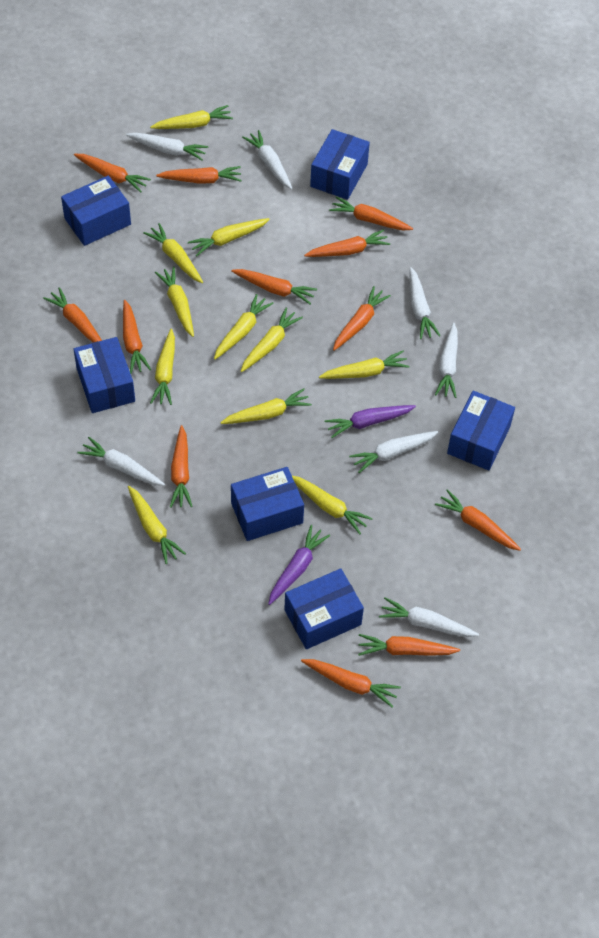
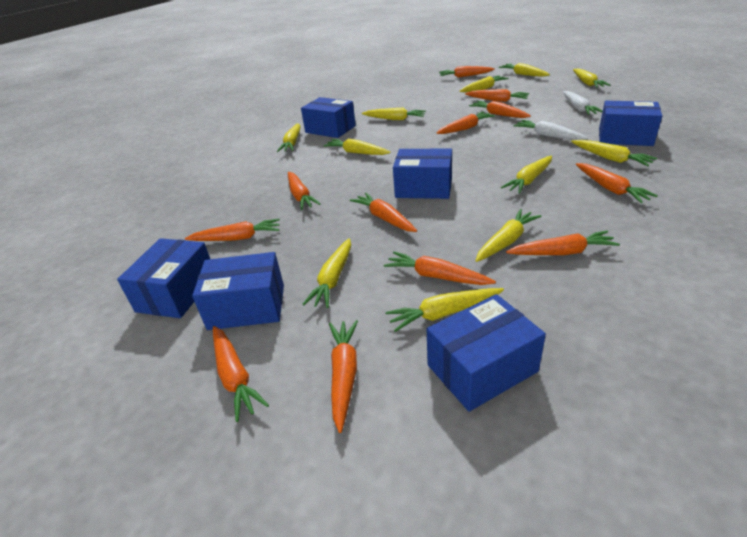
purple carrot: 2 -> 0
white carrot: 7 -> 2

